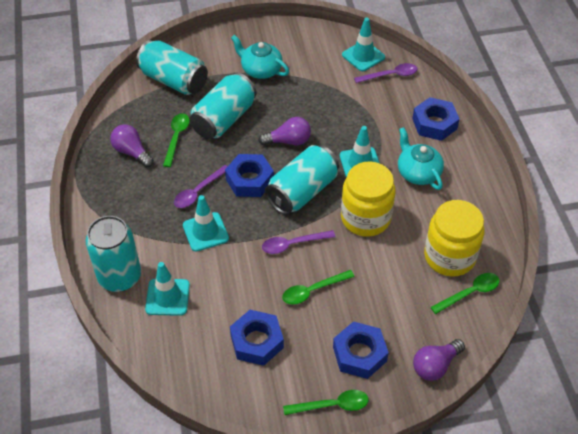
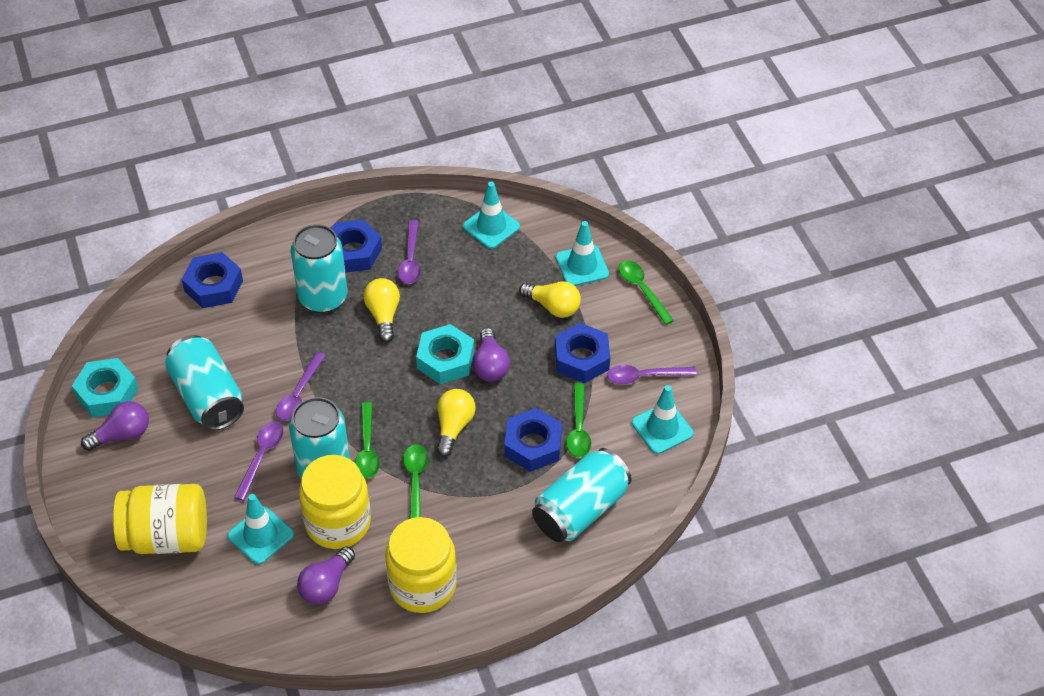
purple spoon: 3 -> 4
turquoise nut: 0 -> 2
turquoise teapot: 2 -> 0
yellow jar: 2 -> 3
yellow light bulb: 0 -> 3

